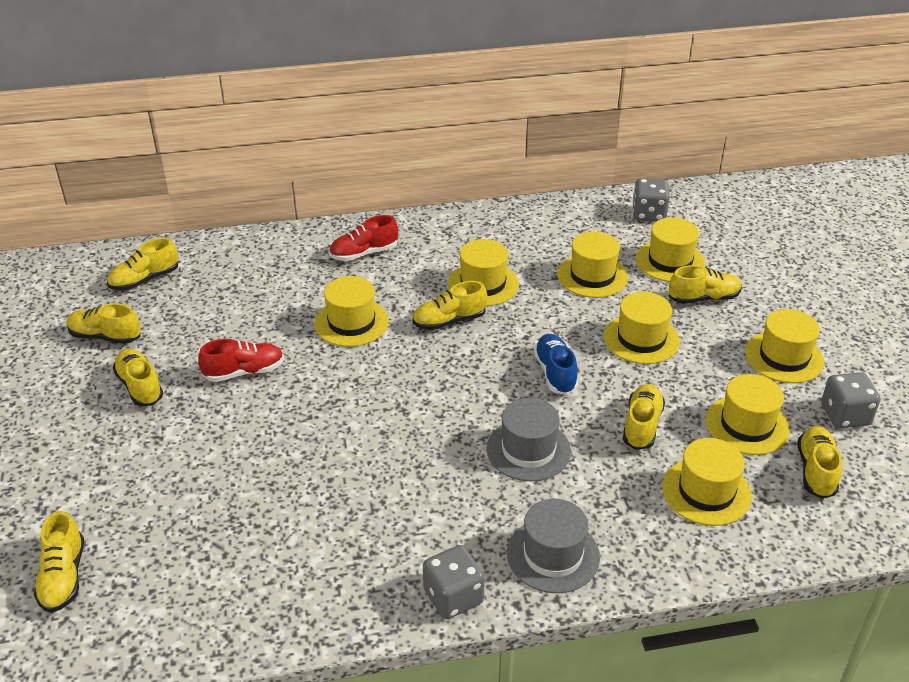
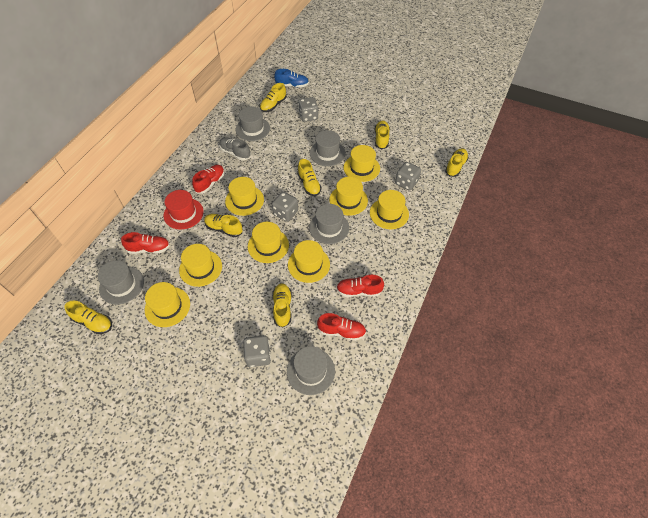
grey dice: 3 -> 4
grey hat: 2 -> 5
grey shoe: 0 -> 1
red hat: 0 -> 1
red shoe: 2 -> 4
yellow shoe: 8 -> 7

